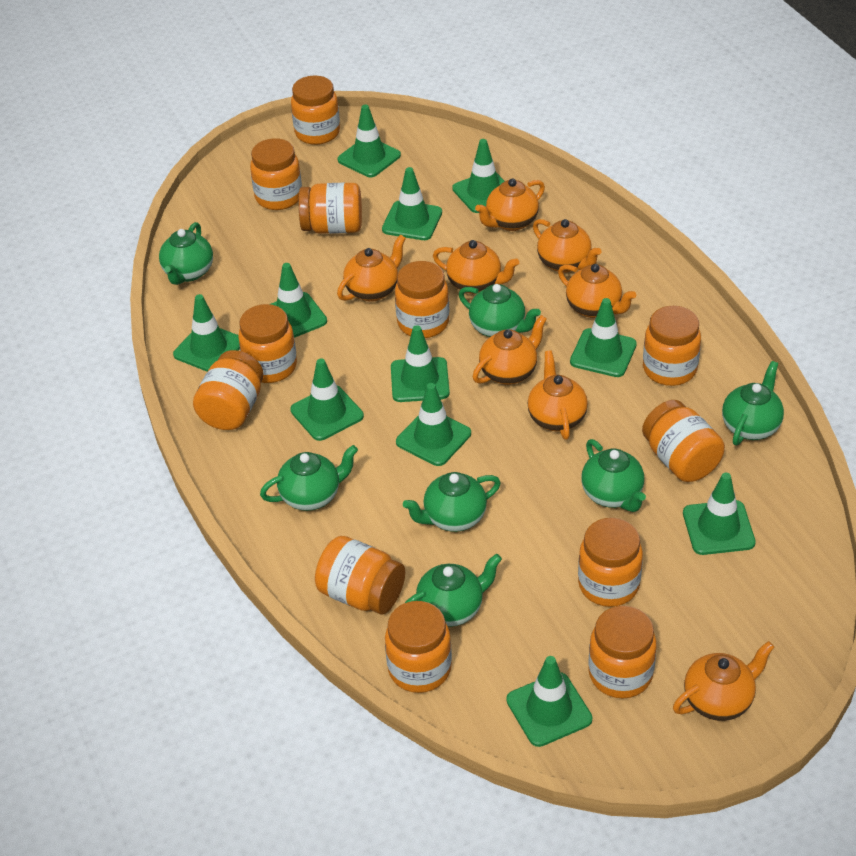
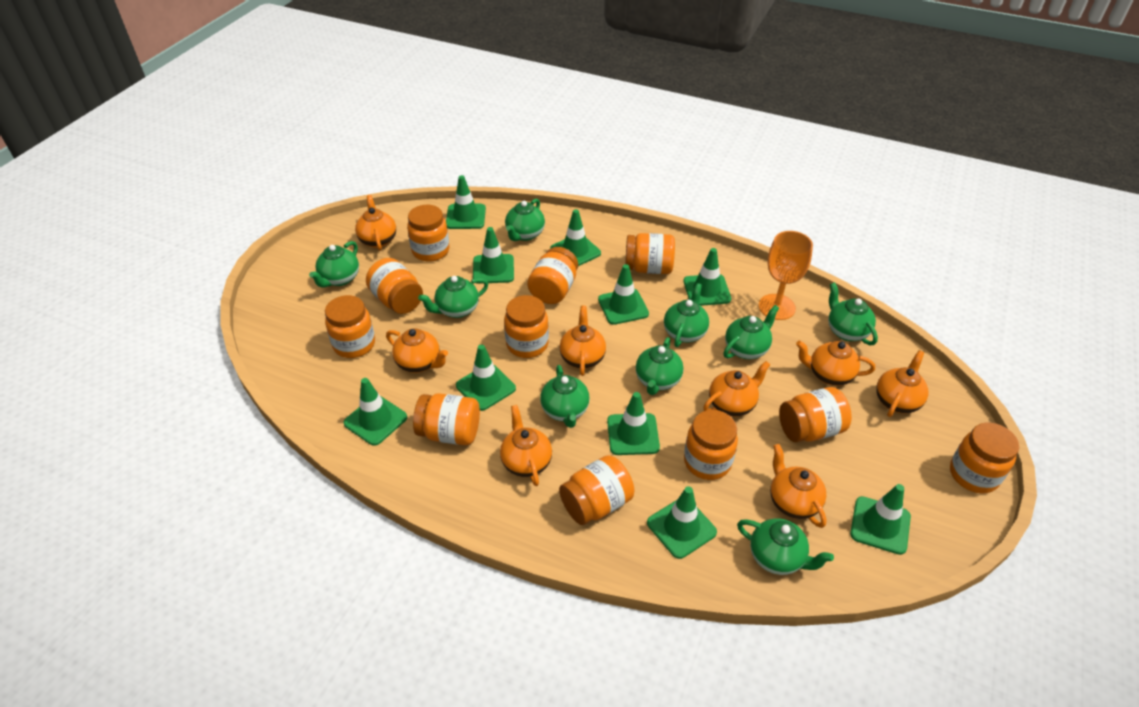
green teapot: 7 -> 9
green traffic cone: 11 -> 10
orange goblet: 0 -> 1
orange jar: 12 -> 11

